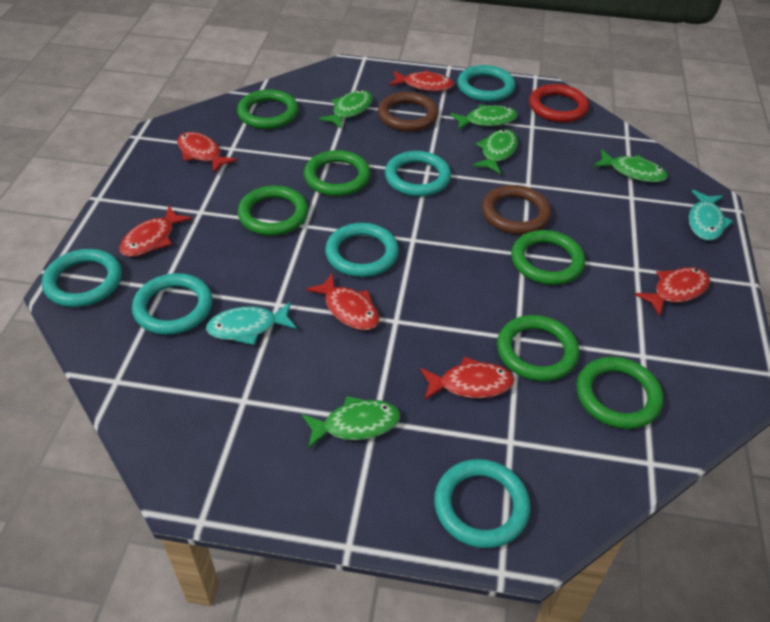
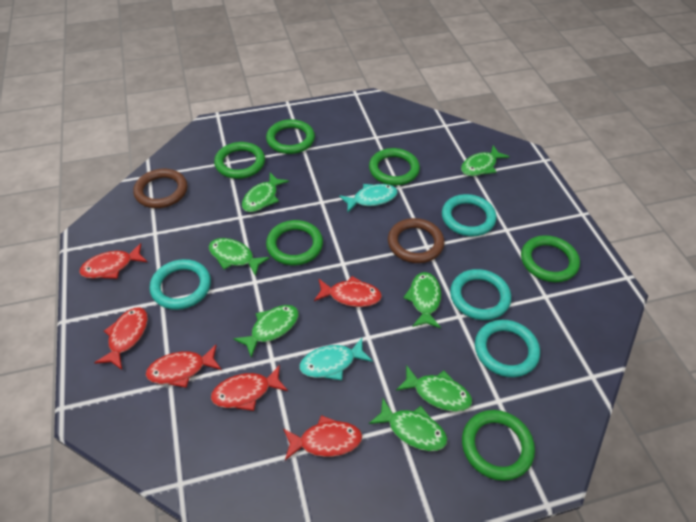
green fish: 5 -> 7
red ring: 1 -> 0
turquoise ring: 6 -> 4

